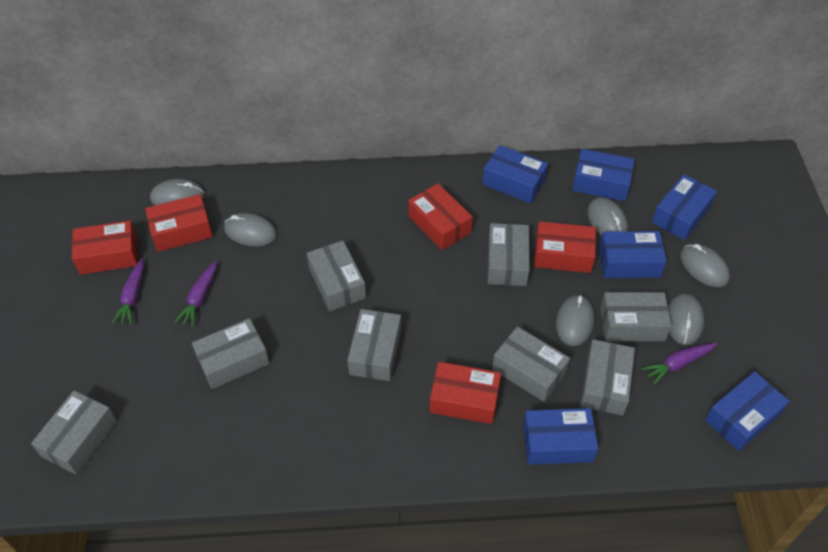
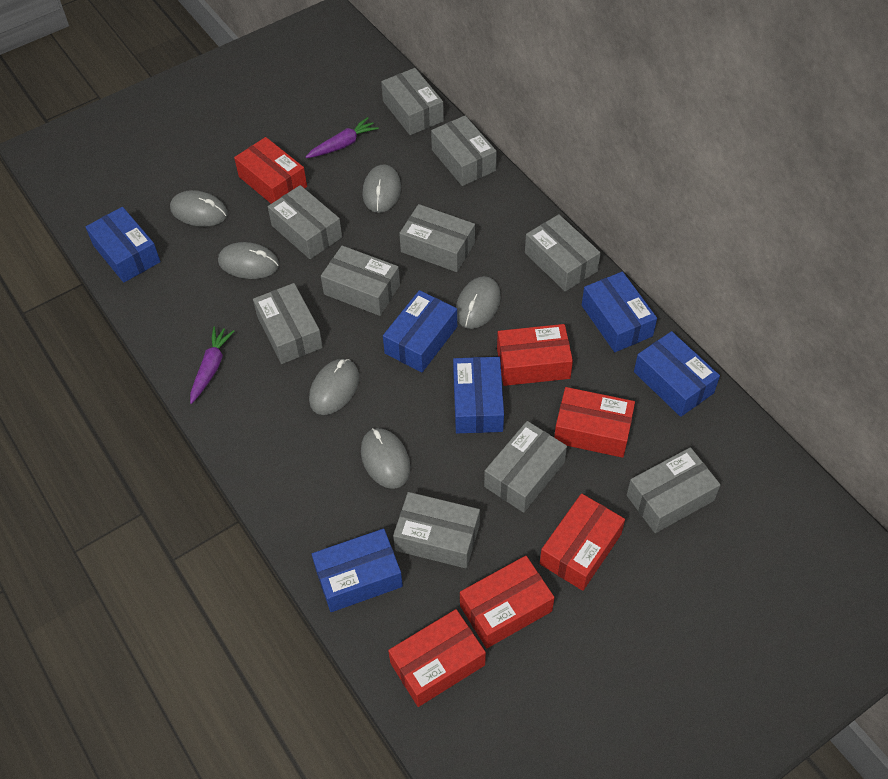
grey box: 8 -> 10
purple carrot: 3 -> 2
red box: 5 -> 6

